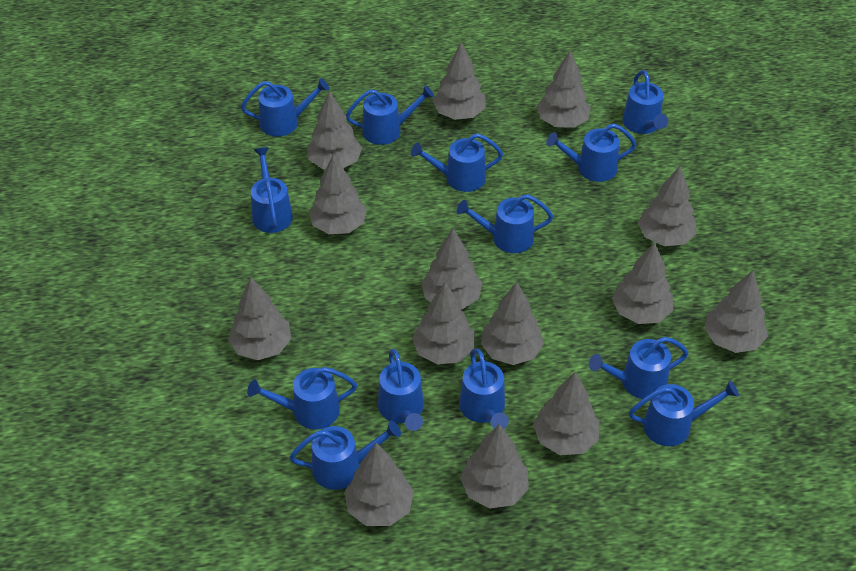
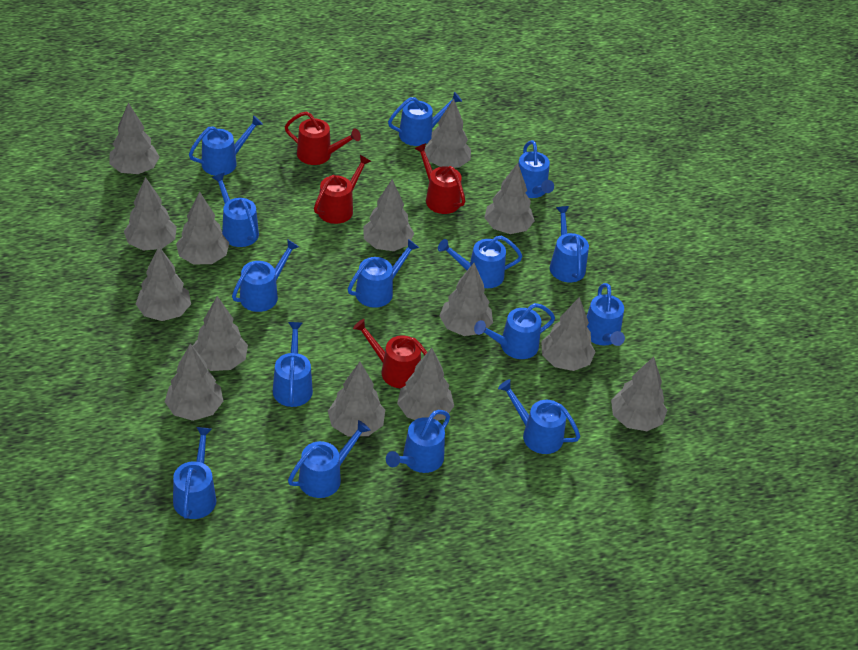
blue watering can: 13 -> 15
red watering can: 0 -> 4

